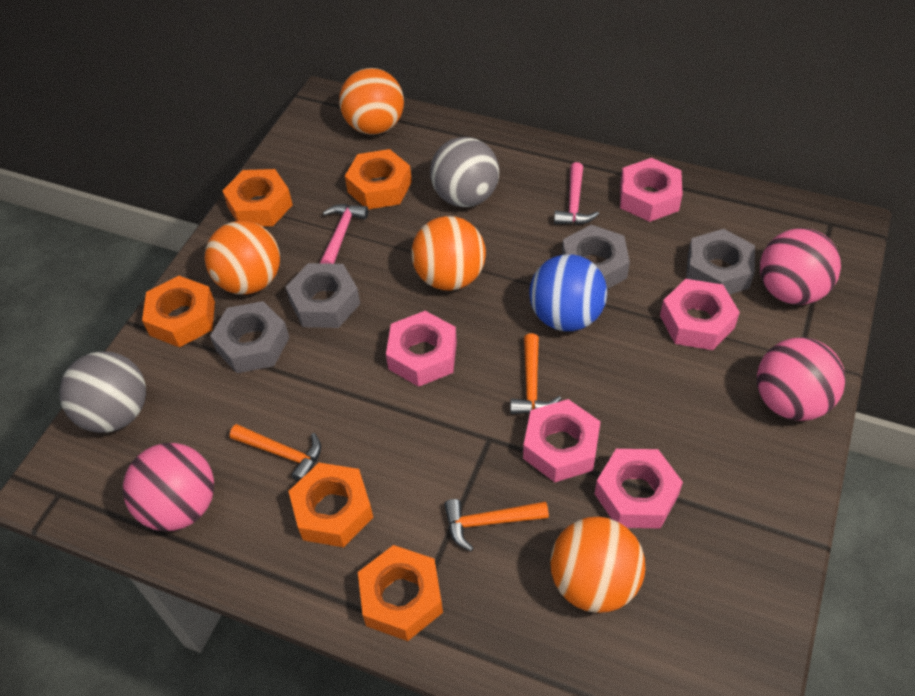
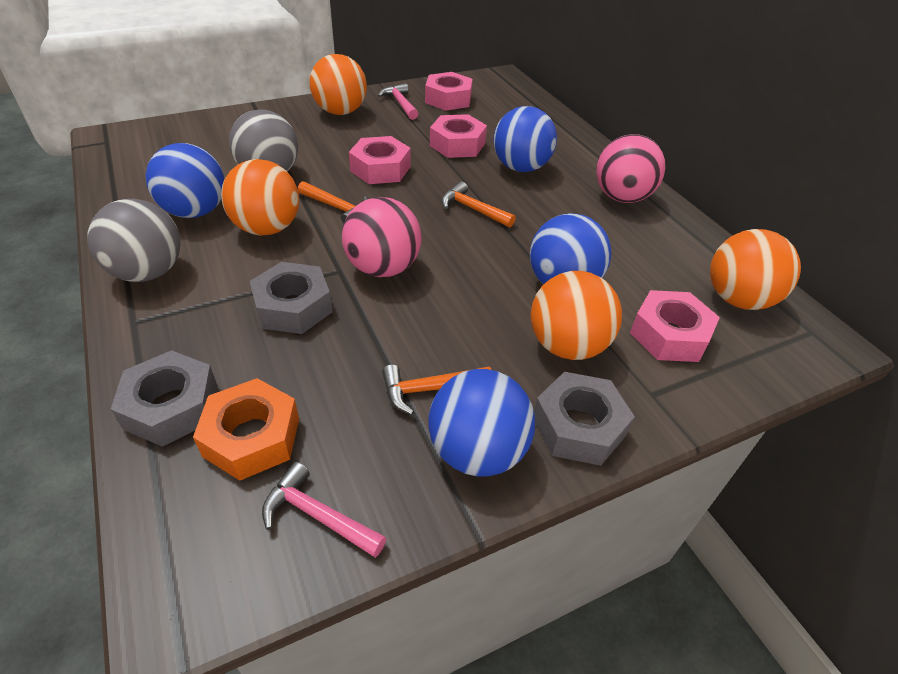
blue ball: 1 -> 4
grey nut: 4 -> 3
orange nut: 5 -> 1
pink ball: 3 -> 2
pink nut: 5 -> 4

